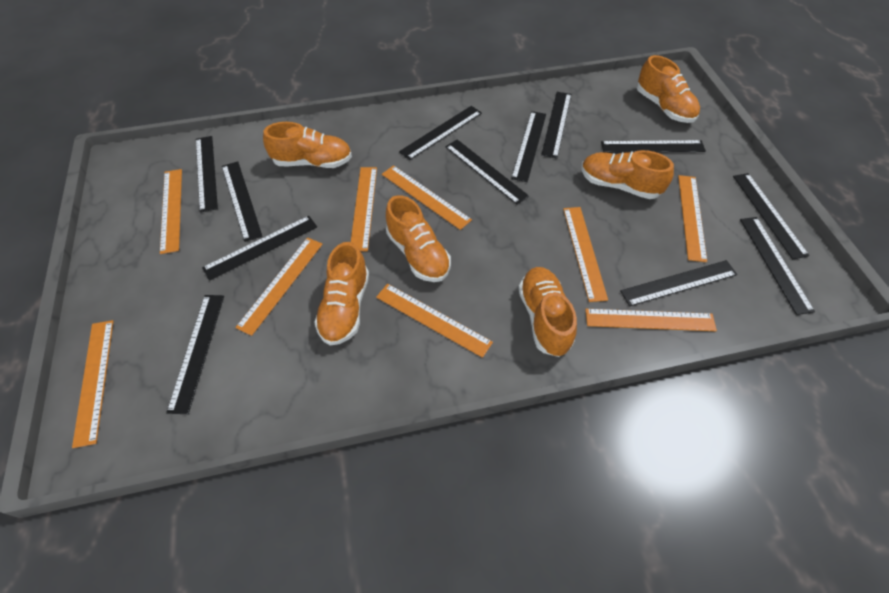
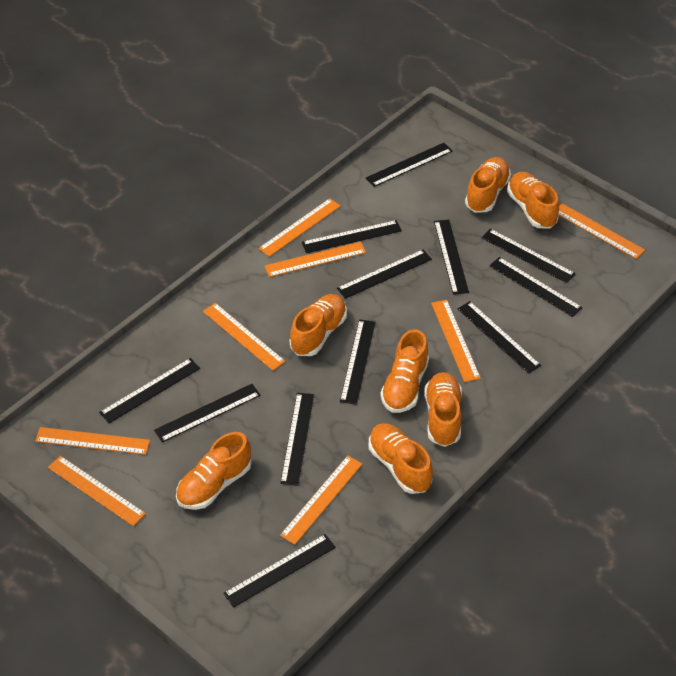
orange ruler: 9 -> 8
orange shoe: 6 -> 7

